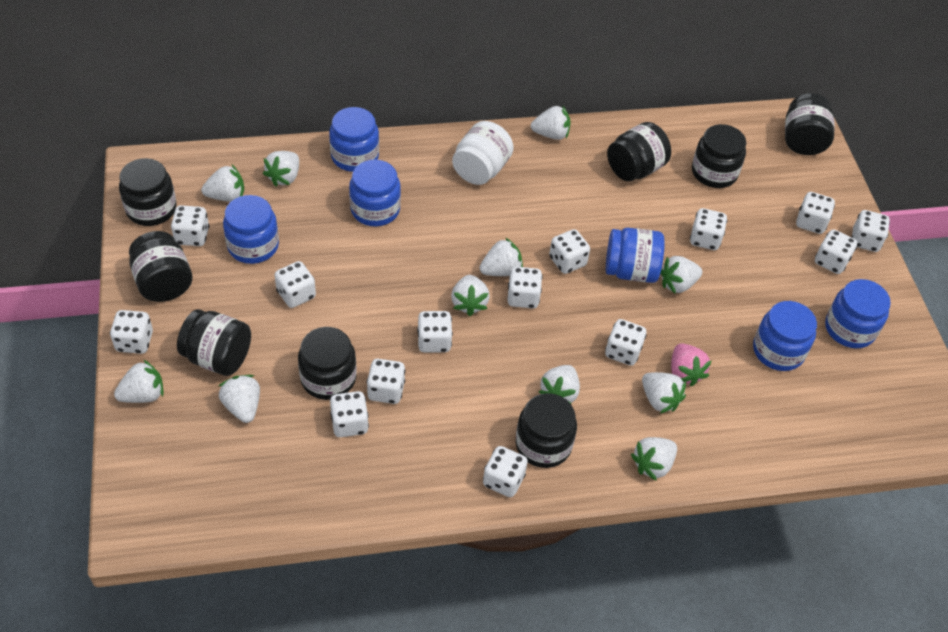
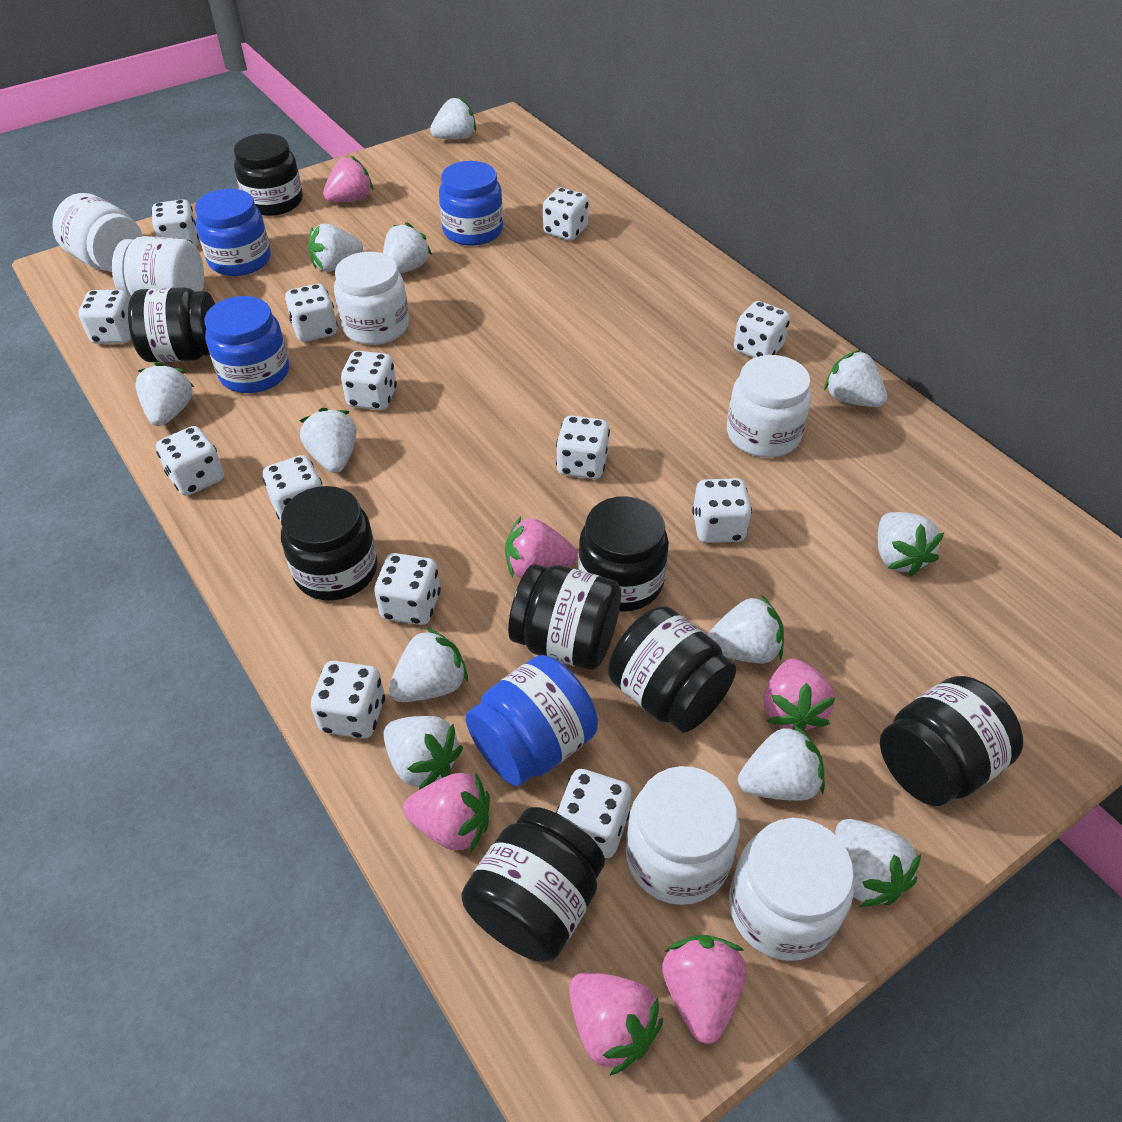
blue jar: 6 -> 4
pink strawberry: 1 -> 6
white dice: 14 -> 13
white jar: 1 -> 6
white strawberry: 11 -> 12

